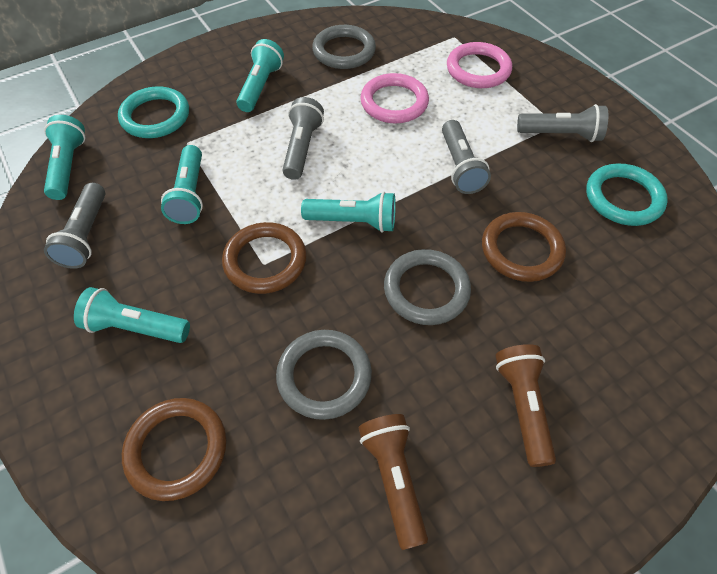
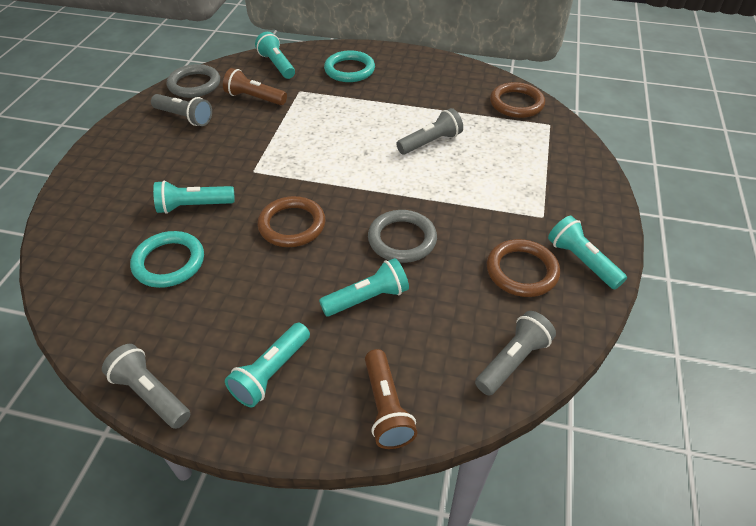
grey ring: 3 -> 2
pink ring: 2 -> 0

